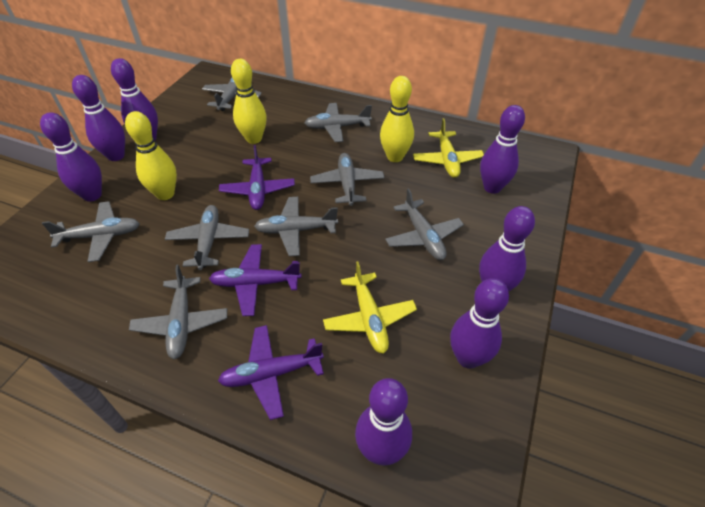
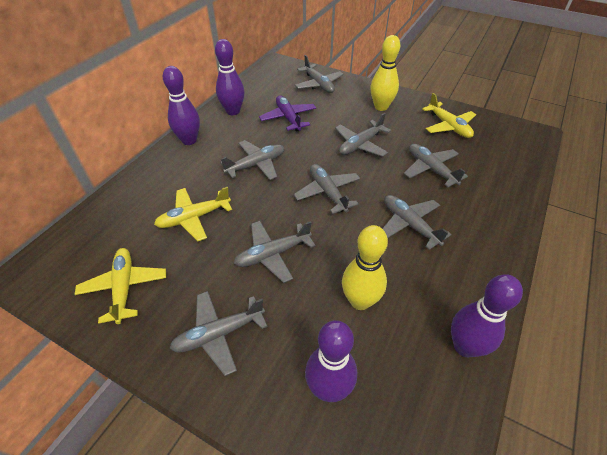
purple bowling pin: 7 -> 4
purple plane: 3 -> 1
yellow bowling pin: 3 -> 2
yellow plane: 2 -> 3

